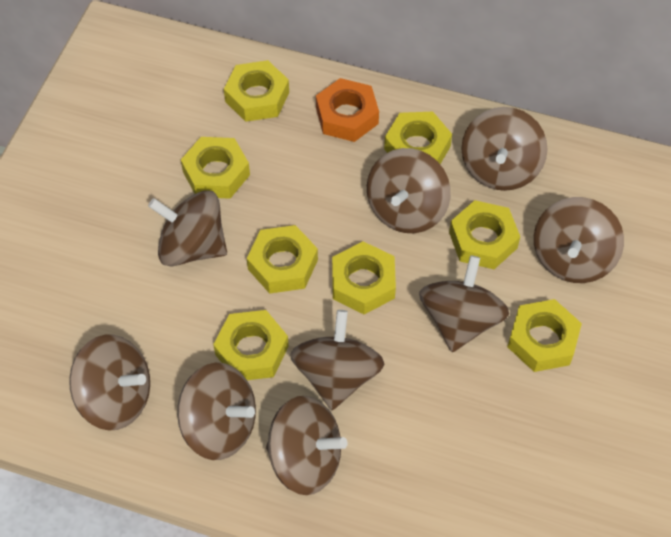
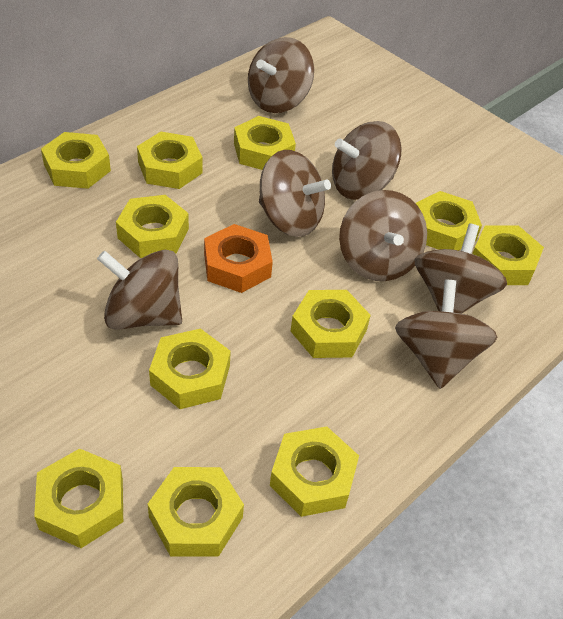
brown spinning top: 9 -> 7
yellow nut: 8 -> 11

